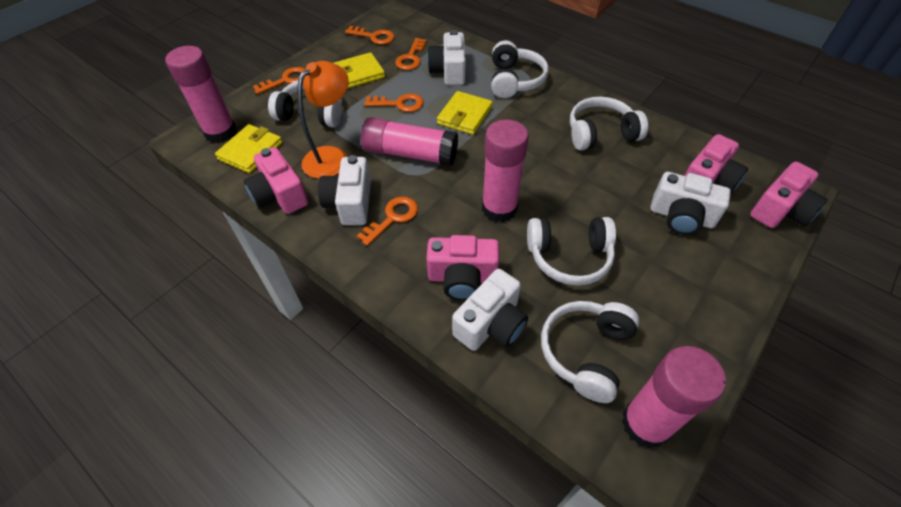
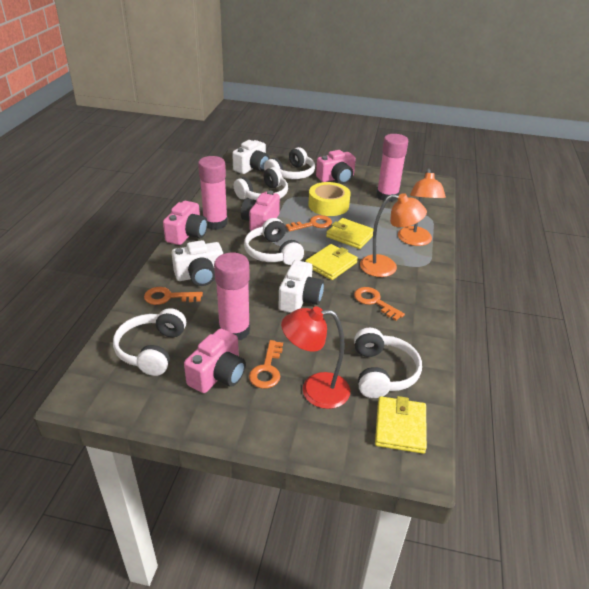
orange key: 5 -> 4
orange lamp: 1 -> 2
pink glue stick: 4 -> 3
red lamp: 0 -> 1
white camera: 4 -> 3
yellow tape: 0 -> 1

